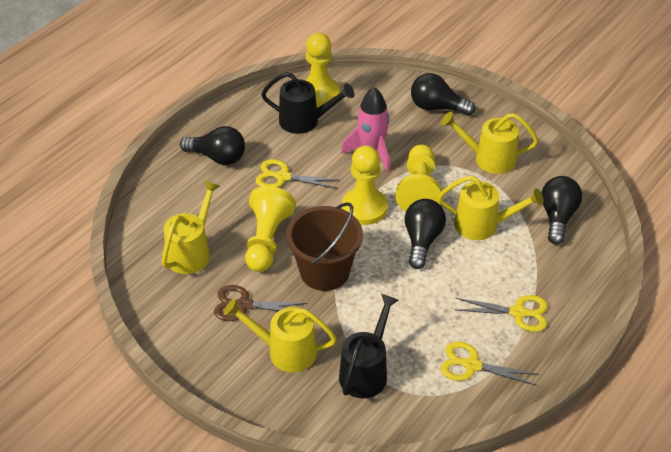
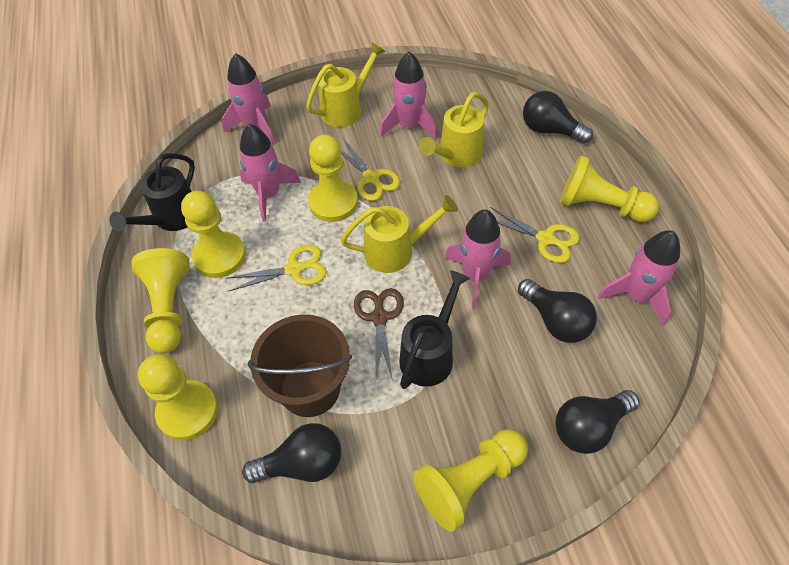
pink rocket: 1 -> 5
yellow pawn: 4 -> 6
yellow watering can: 4 -> 3

